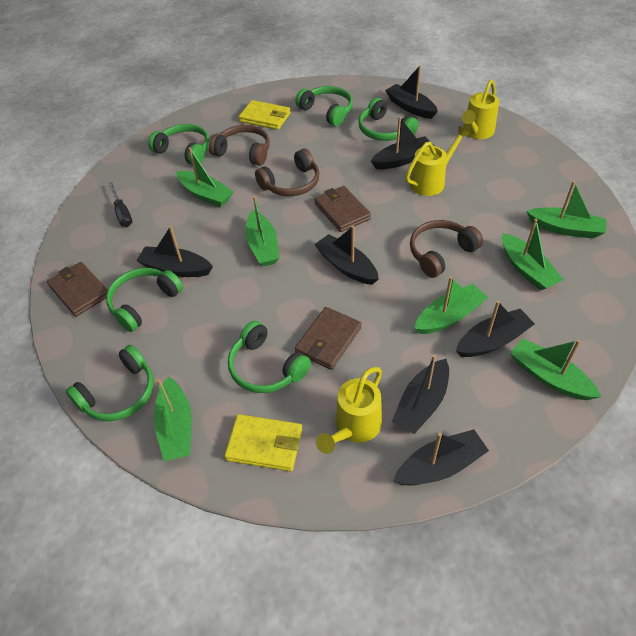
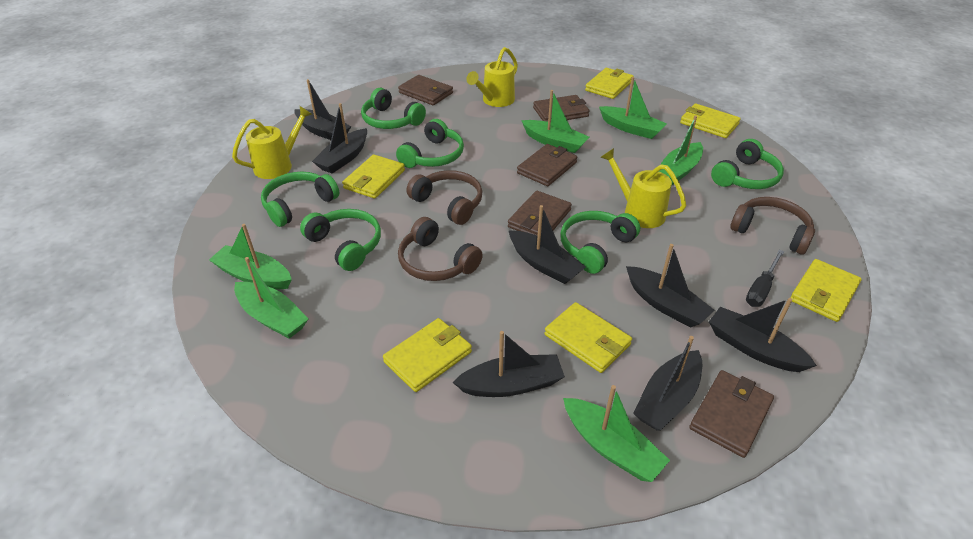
brown wallet: 3 -> 5
green boat: 7 -> 6
yellow wallet: 2 -> 6

